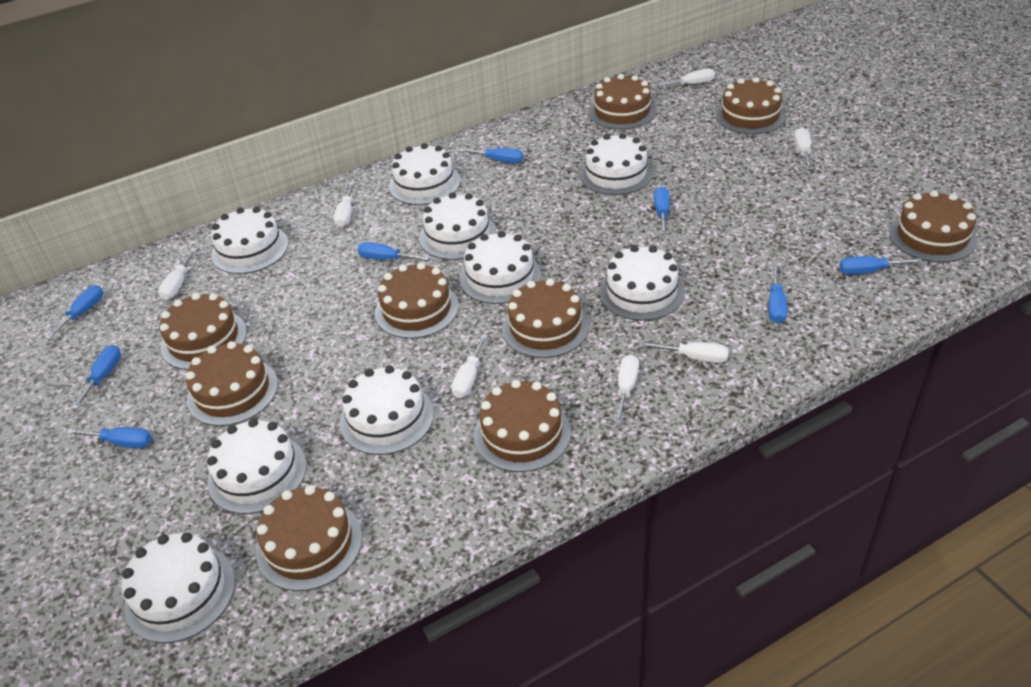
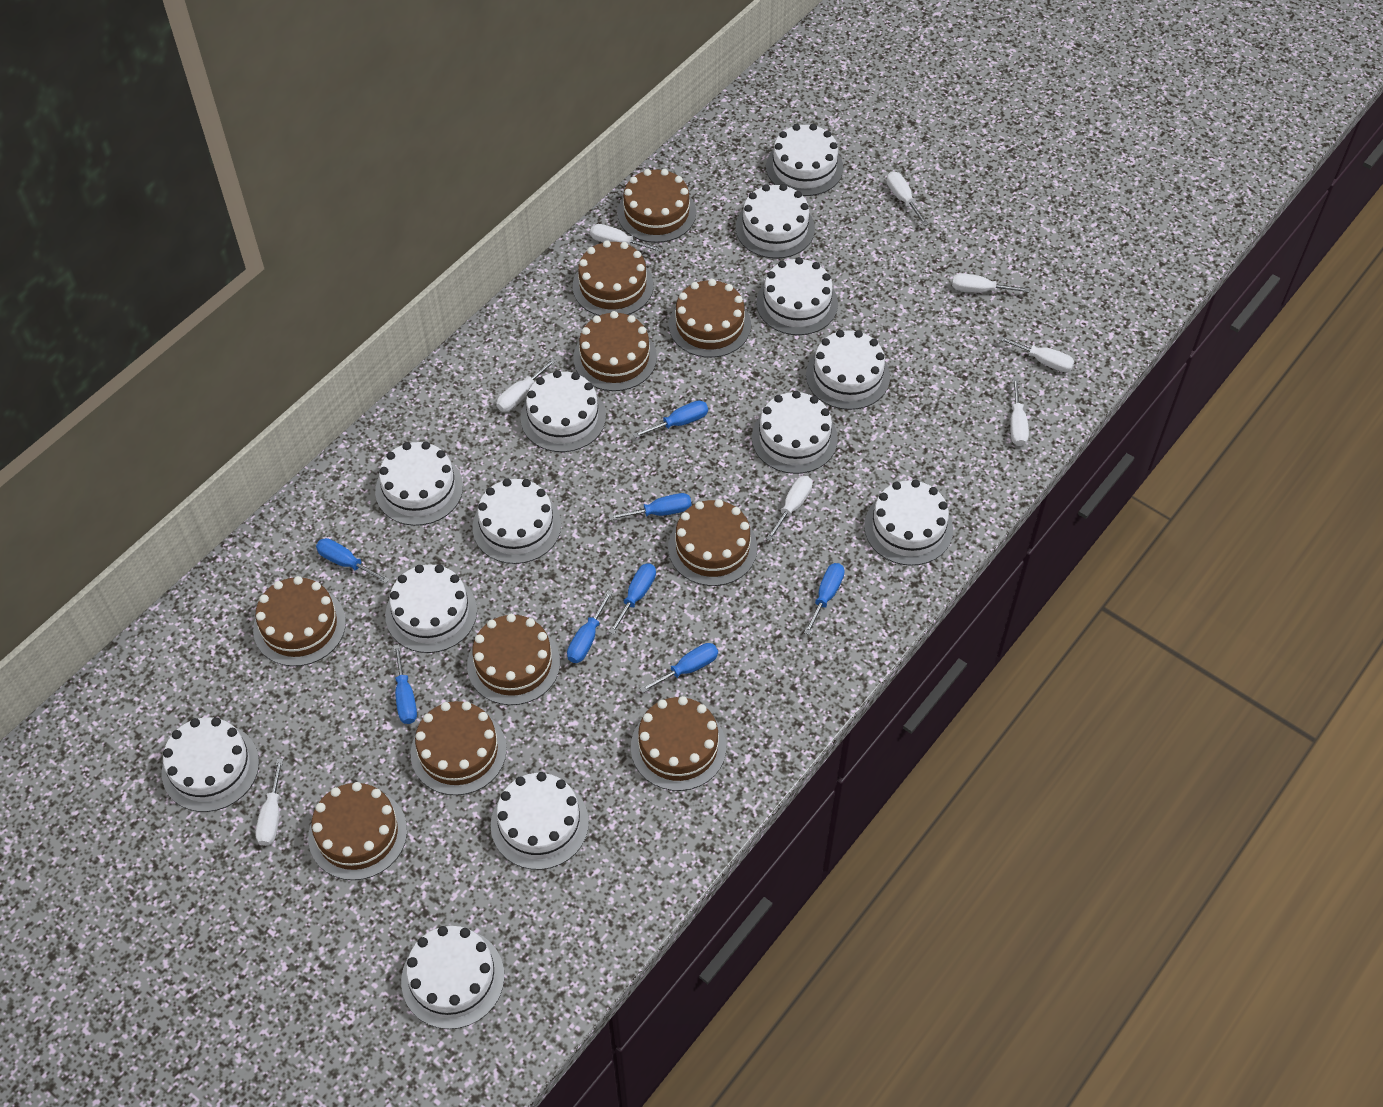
brown cake: 9 -> 10
white cake: 9 -> 13
white screwdriver: 7 -> 8

